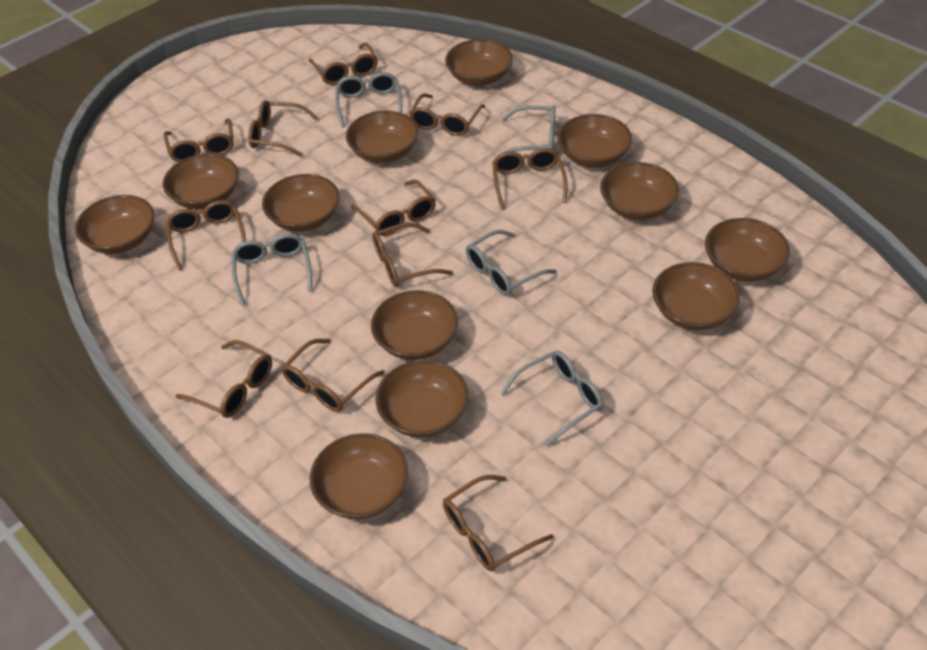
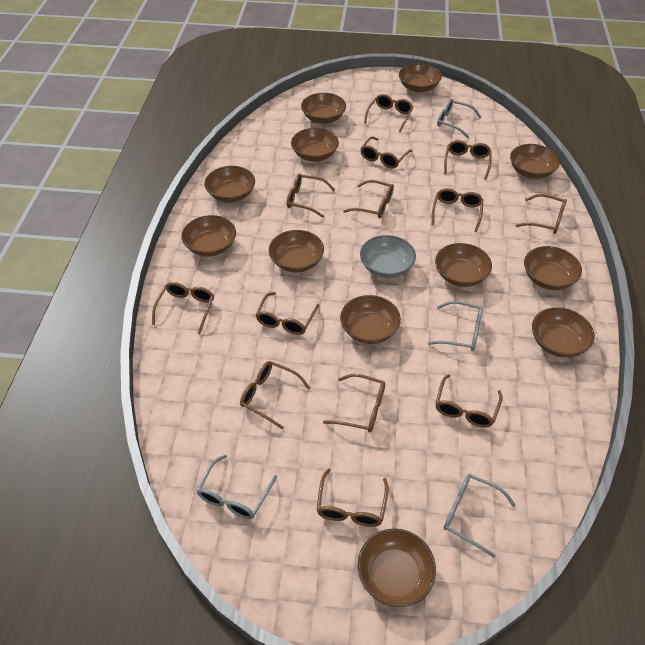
brown glasses: 11 -> 13
grey bowl: 0 -> 1
grey glasses: 5 -> 4

